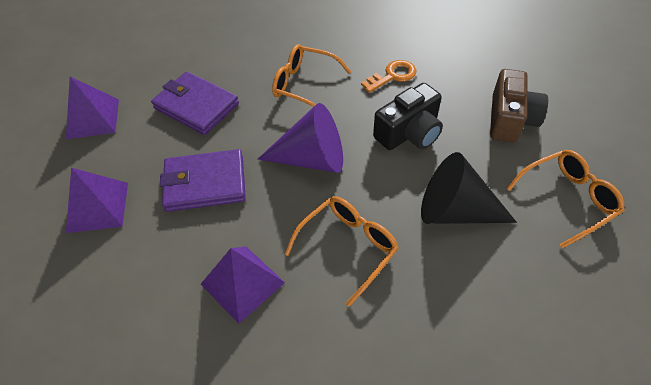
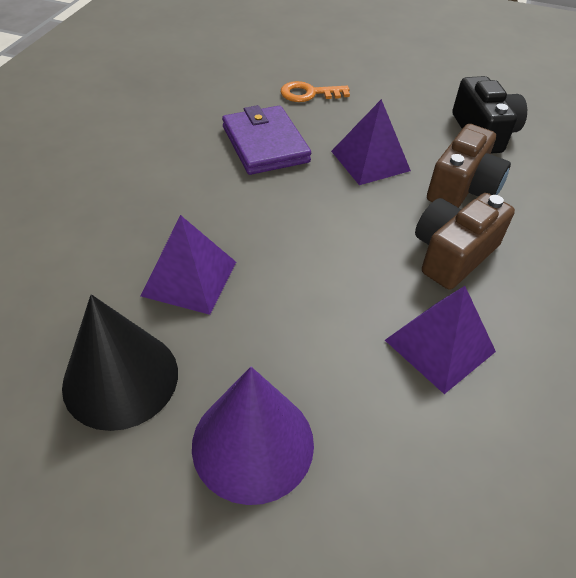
brown camera: 1 -> 2
orange glasses: 3 -> 0
purple wallet: 2 -> 1

